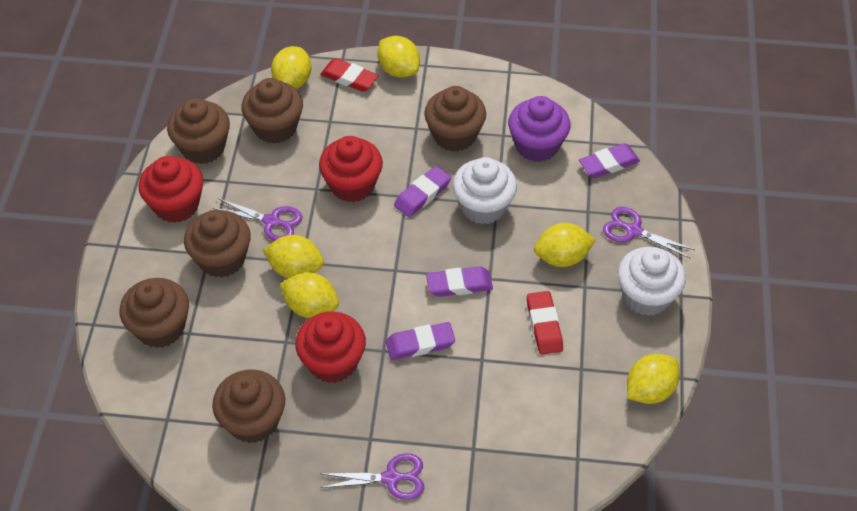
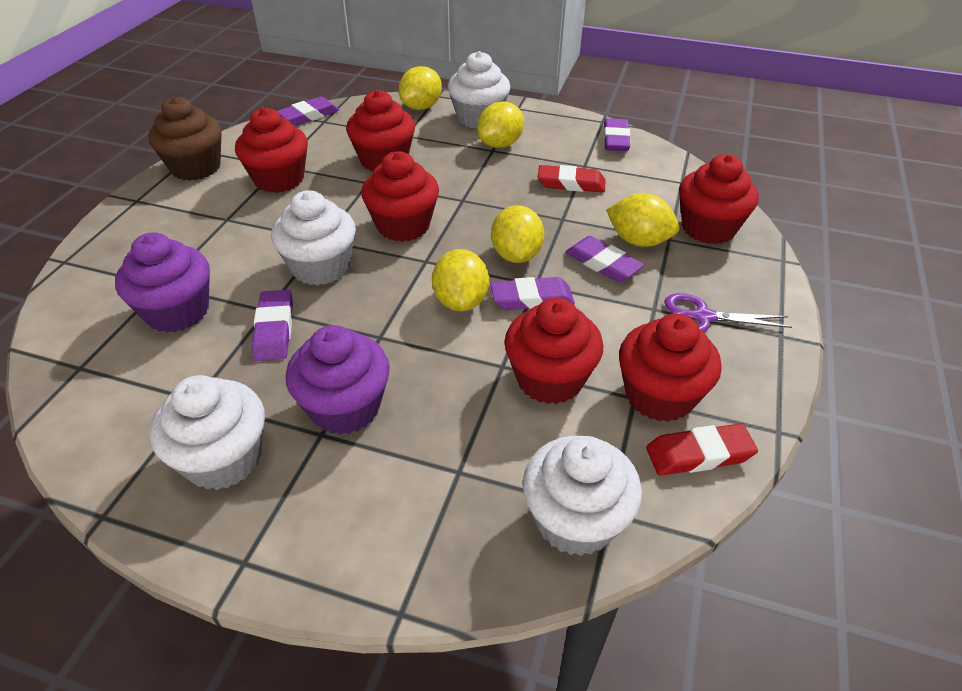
brown cupcake: 6 -> 1
purple cupcake: 1 -> 2
purple eraser: 4 -> 5
purple scissors: 3 -> 1
red cupcake: 3 -> 6
white cupcake: 2 -> 4
yellow lemon: 6 -> 5

